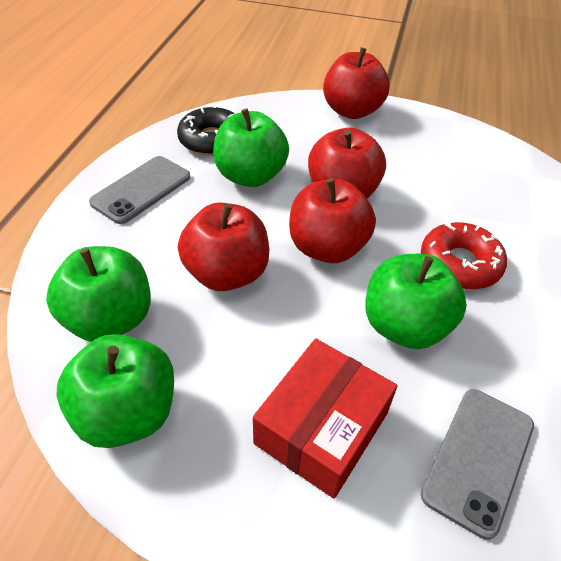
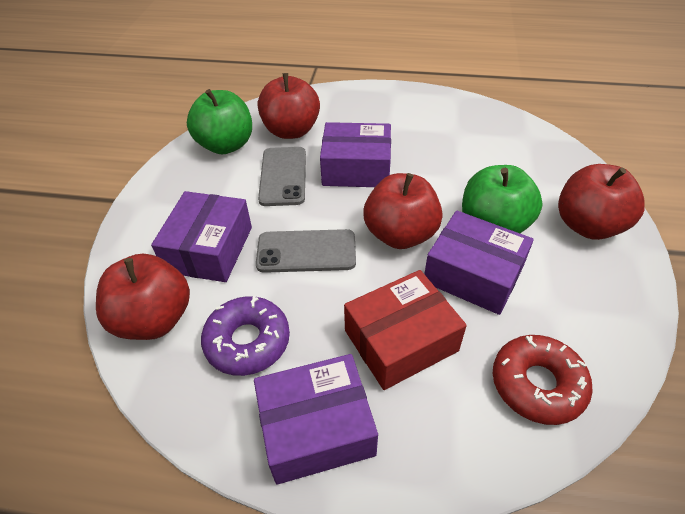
black donut: 1 -> 0
green apple: 4 -> 2
purple box: 0 -> 4
purple donut: 0 -> 1

